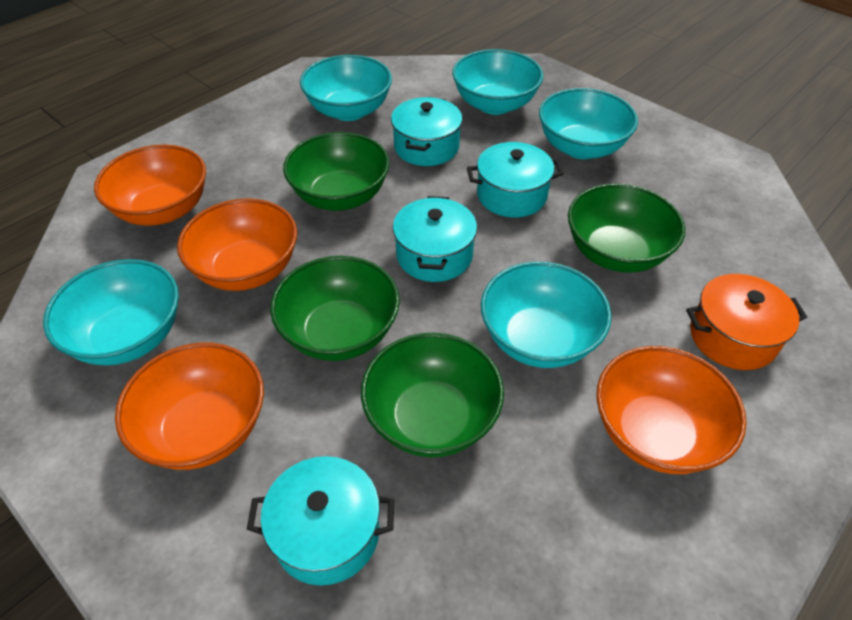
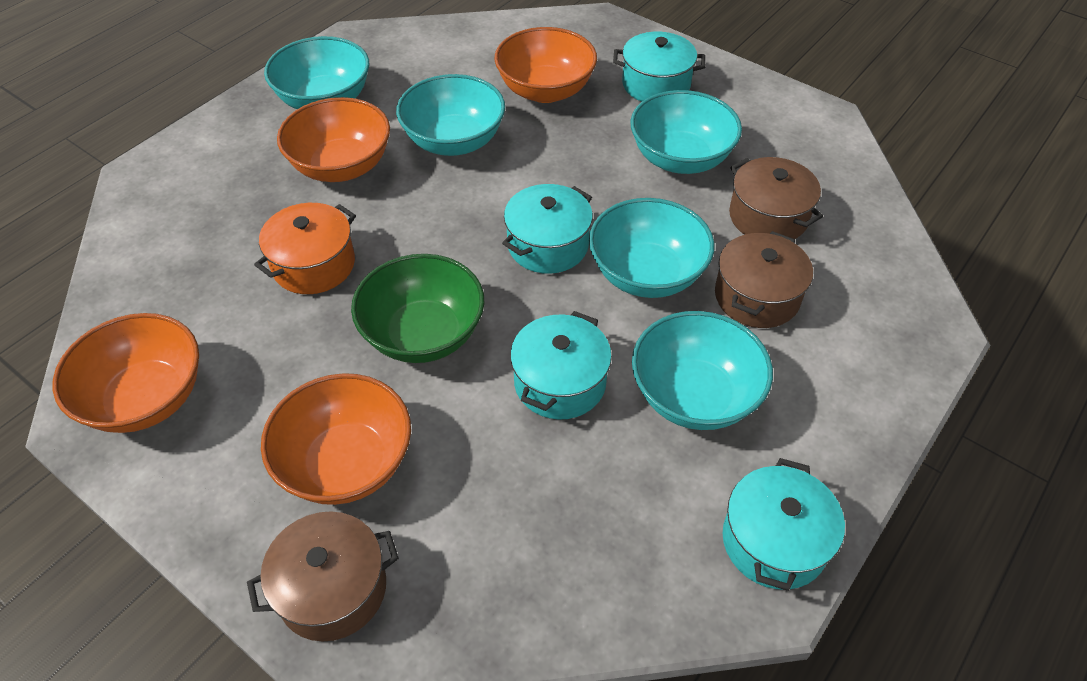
brown pot: 0 -> 3
green bowl: 4 -> 1

